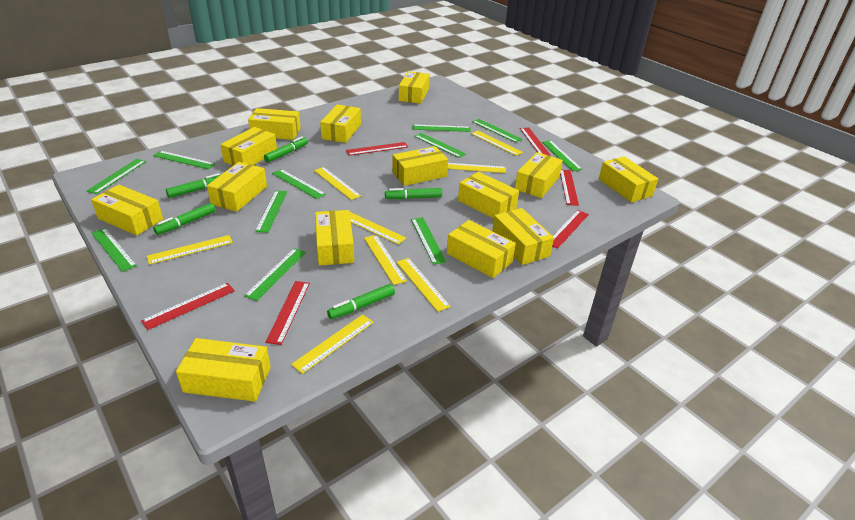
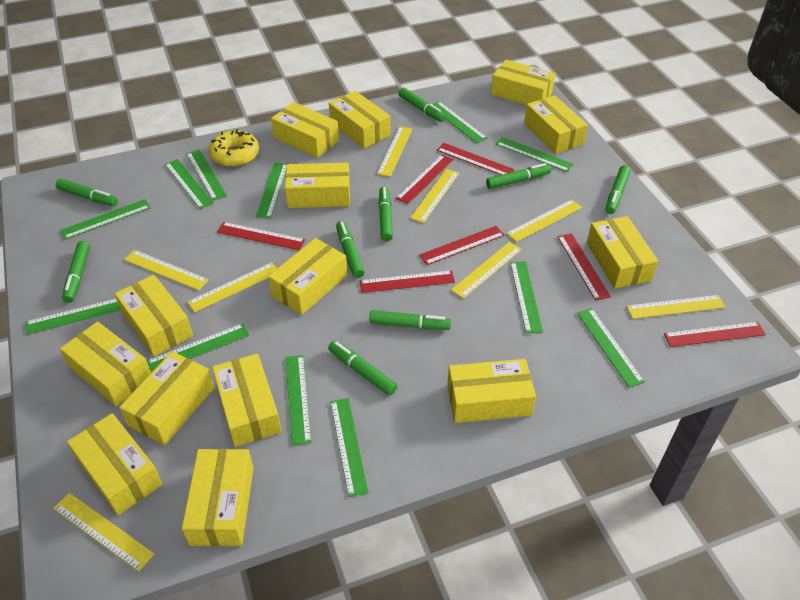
green marker: 5 -> 9
green ruler: 11 -> 12
red ruler: 6 -> 7
yellow donut: 0 -> 1

